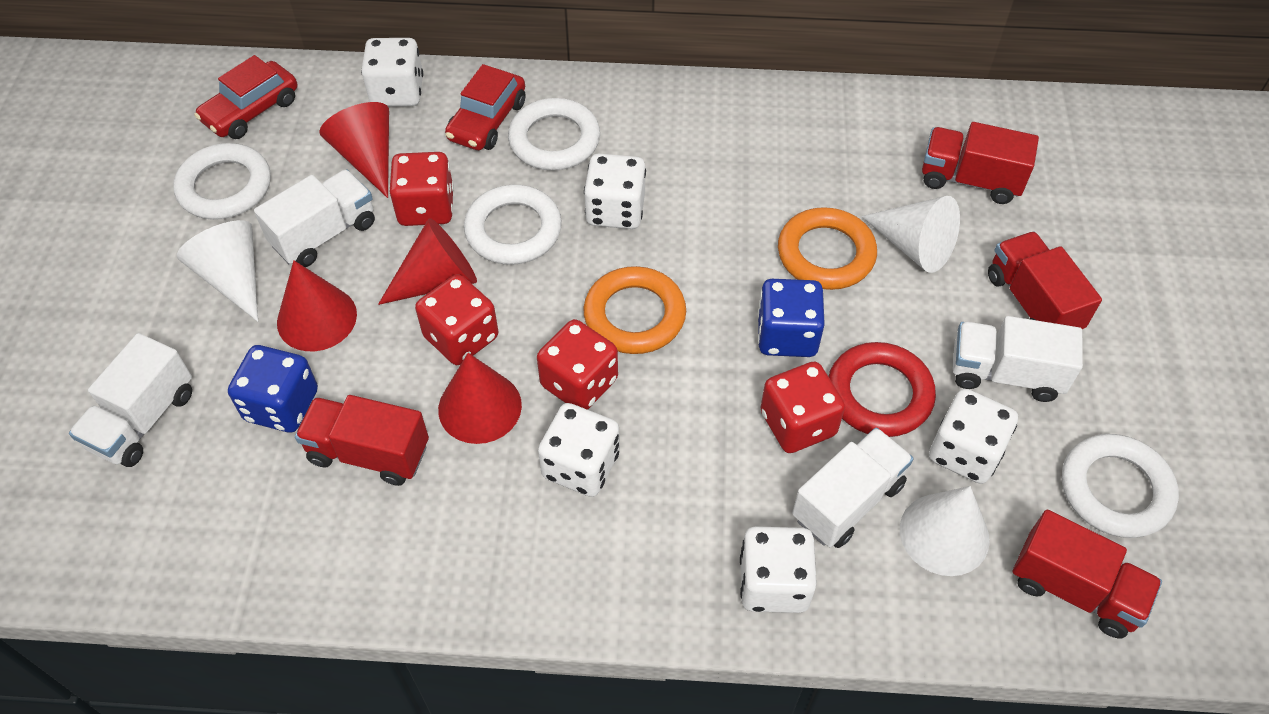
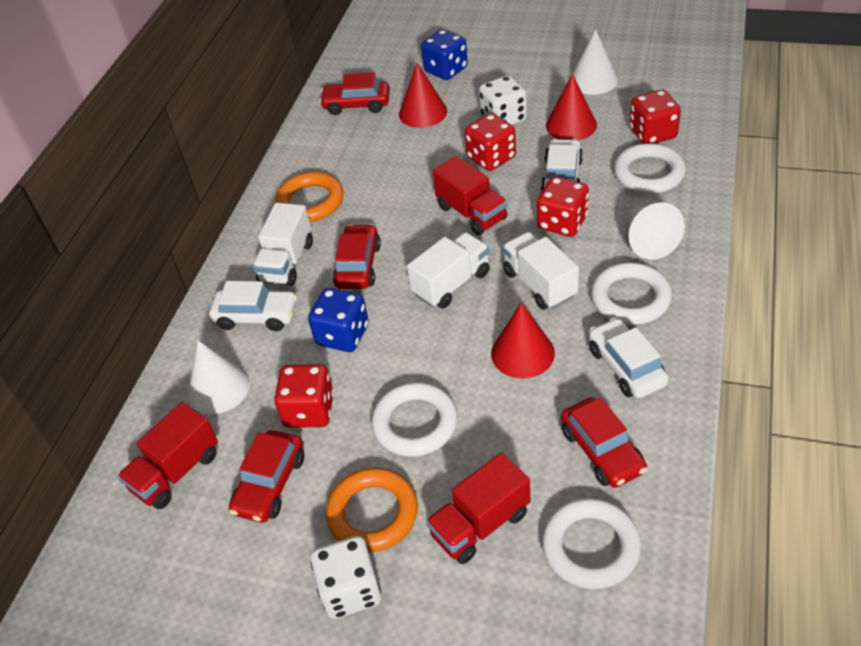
red car: 2 -> 4
red cone: 4 -> 3
red ring: 1 -> 0
red truck: 4 -> 3
white car: 0 -> 3
white dice: 5 -> 2
white truck: 4 -> 3

